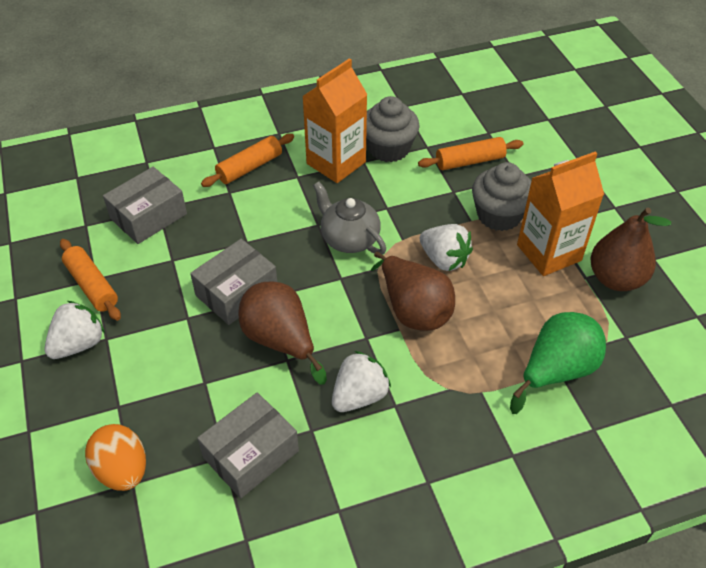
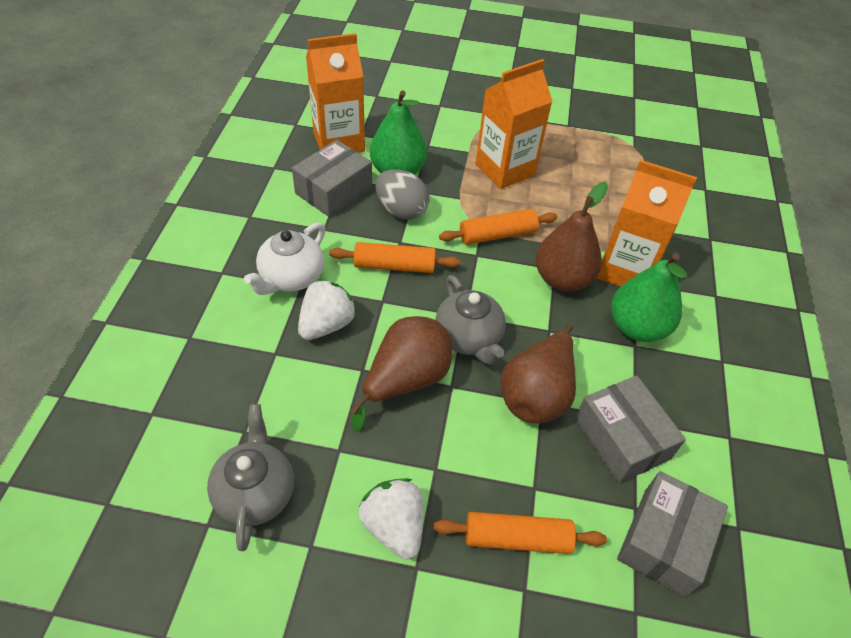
green pear: 1 -> 2
grey cupcake: 2 -> 0
grey egg: 0 -> 1
grey teapot: 1 -> 2
orange carton: 2 -> 3
orange egg: 1 -> 0
white strawberry: 3 -> 2
white teapot: 0 -> 1

